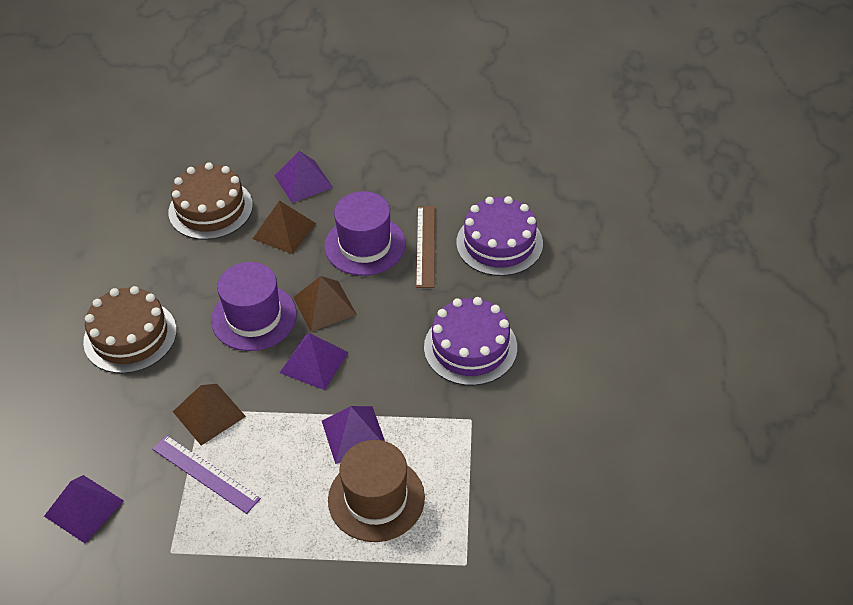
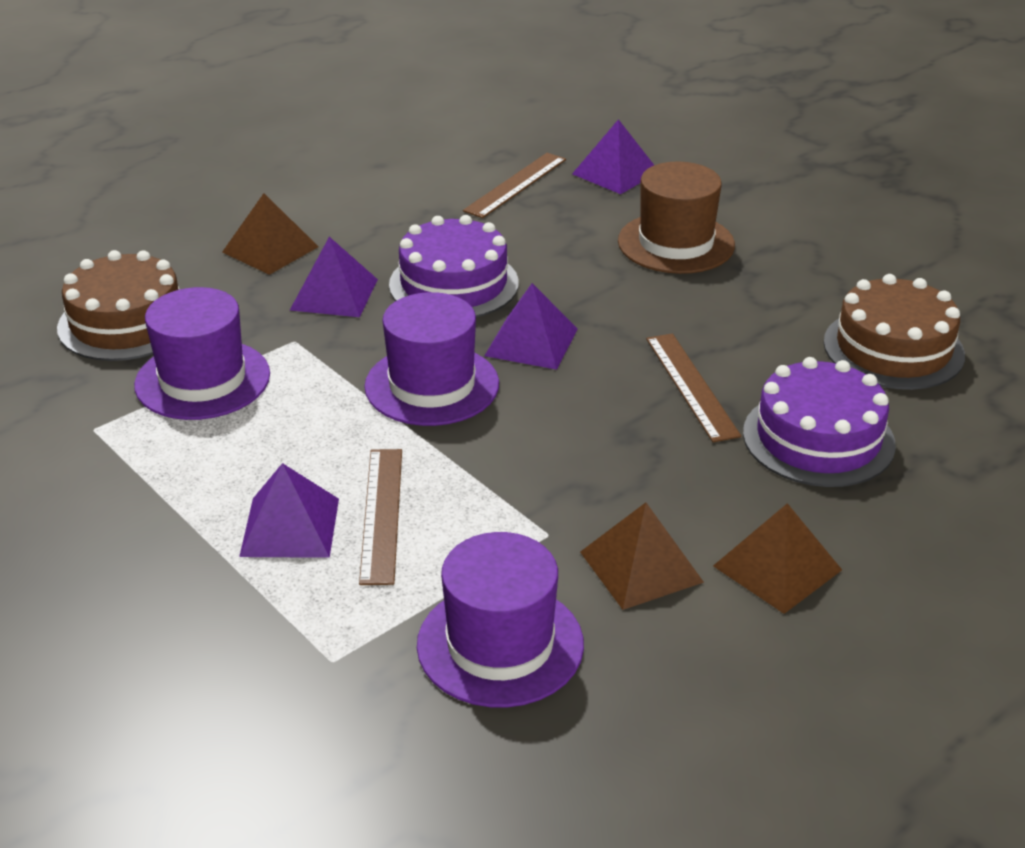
brown ruler: 1 -> 3
purple hat: 2 -> 3
purple ruler: 1 -> 0

